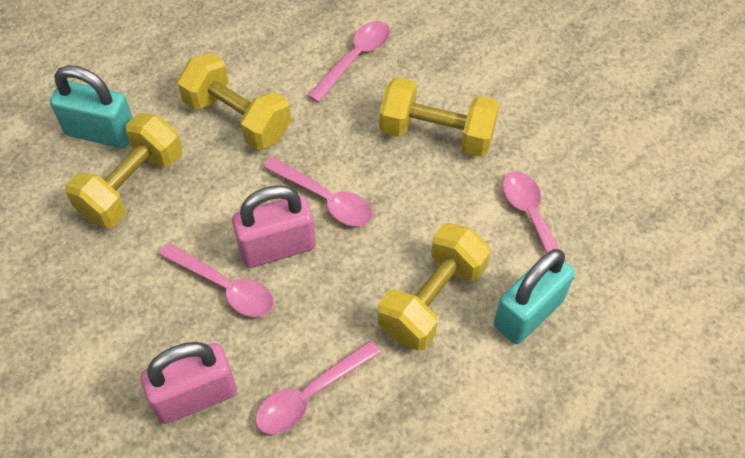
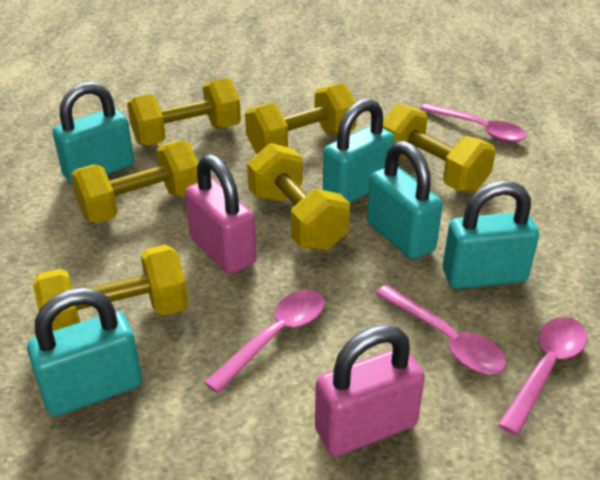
pink spoon: 5 -> 4
turquoise padlock: 2 -> 5
yellow dumbbell: 4 -> 6

